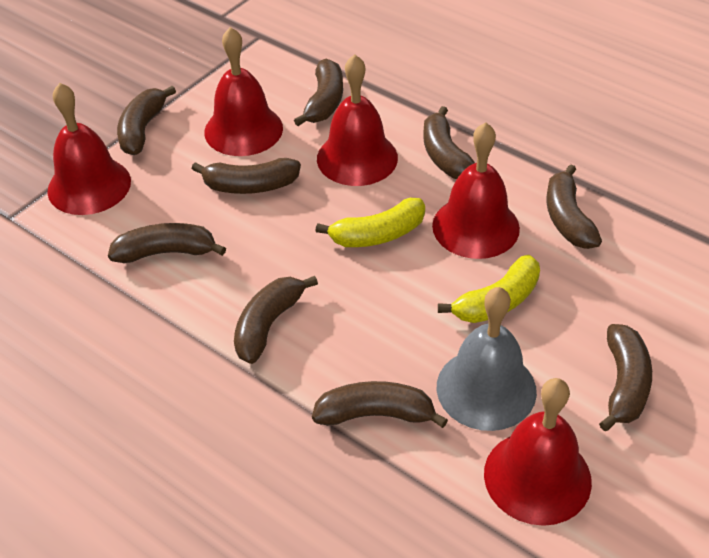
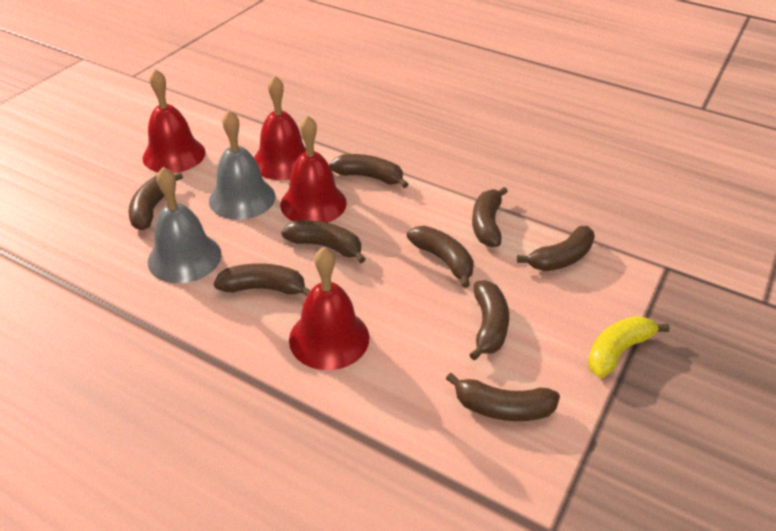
grey bell: 1 -> 2
red bell: 5 -> 4
yellow banana: 2 -> 1

